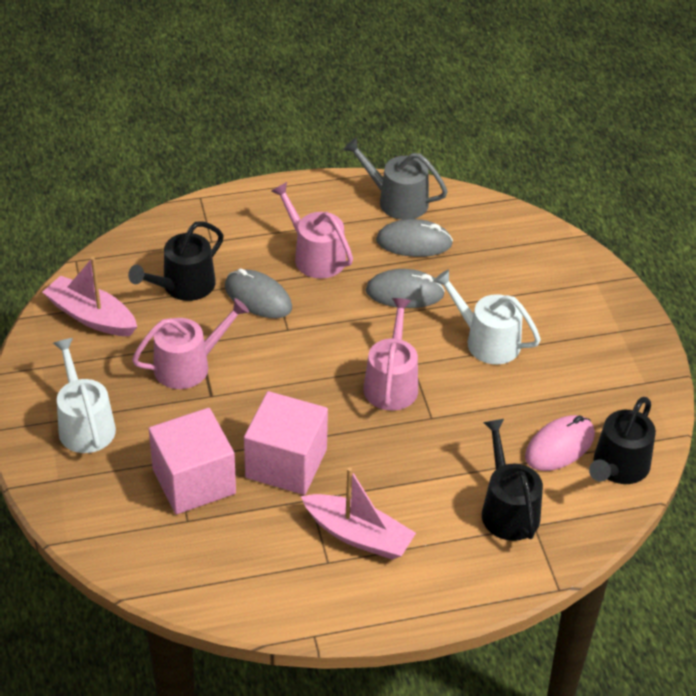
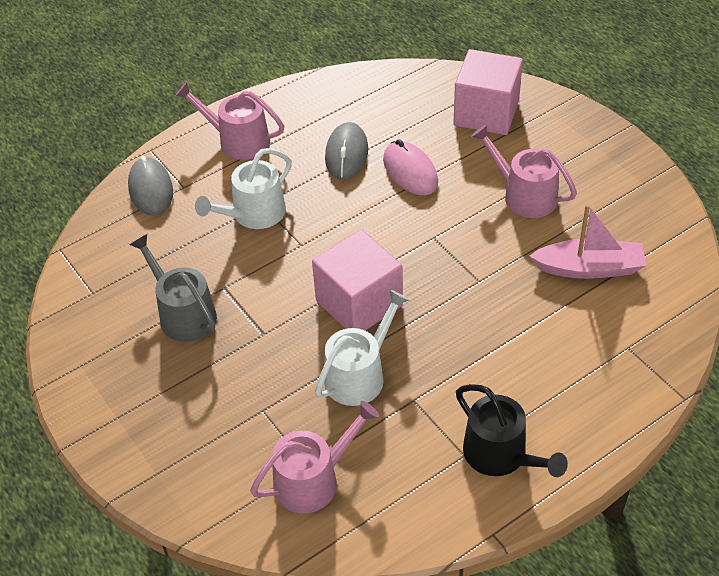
black watering can: 3 -> 1
grey mouse: 3 -> 2
pink boat: 2 -> 1

